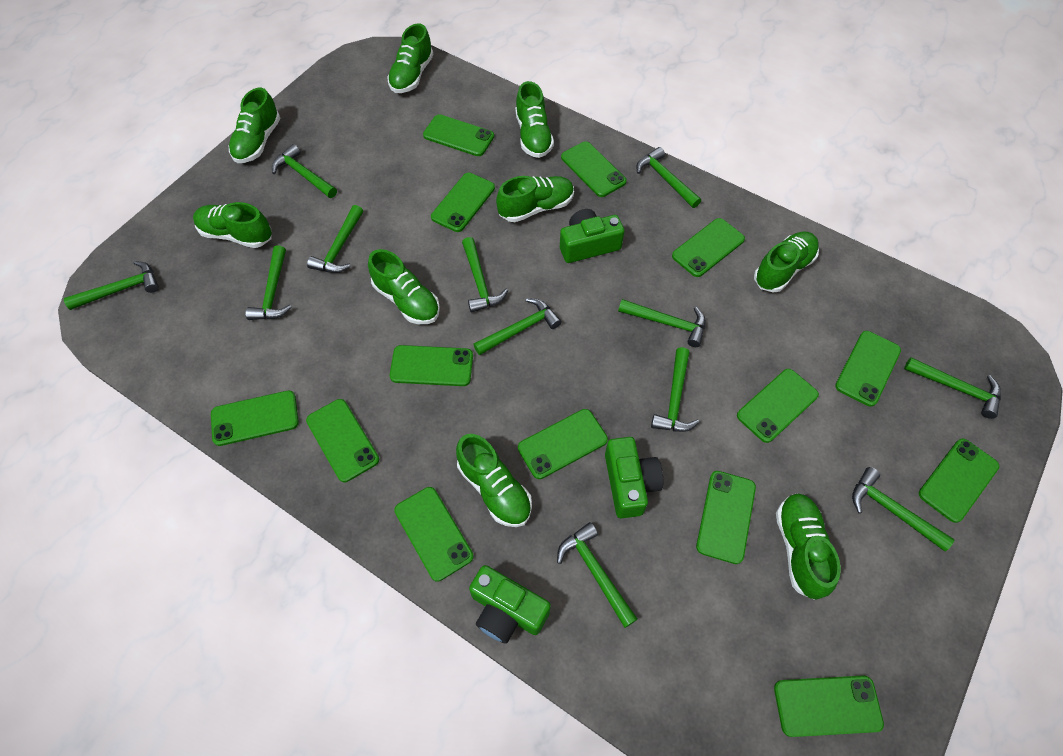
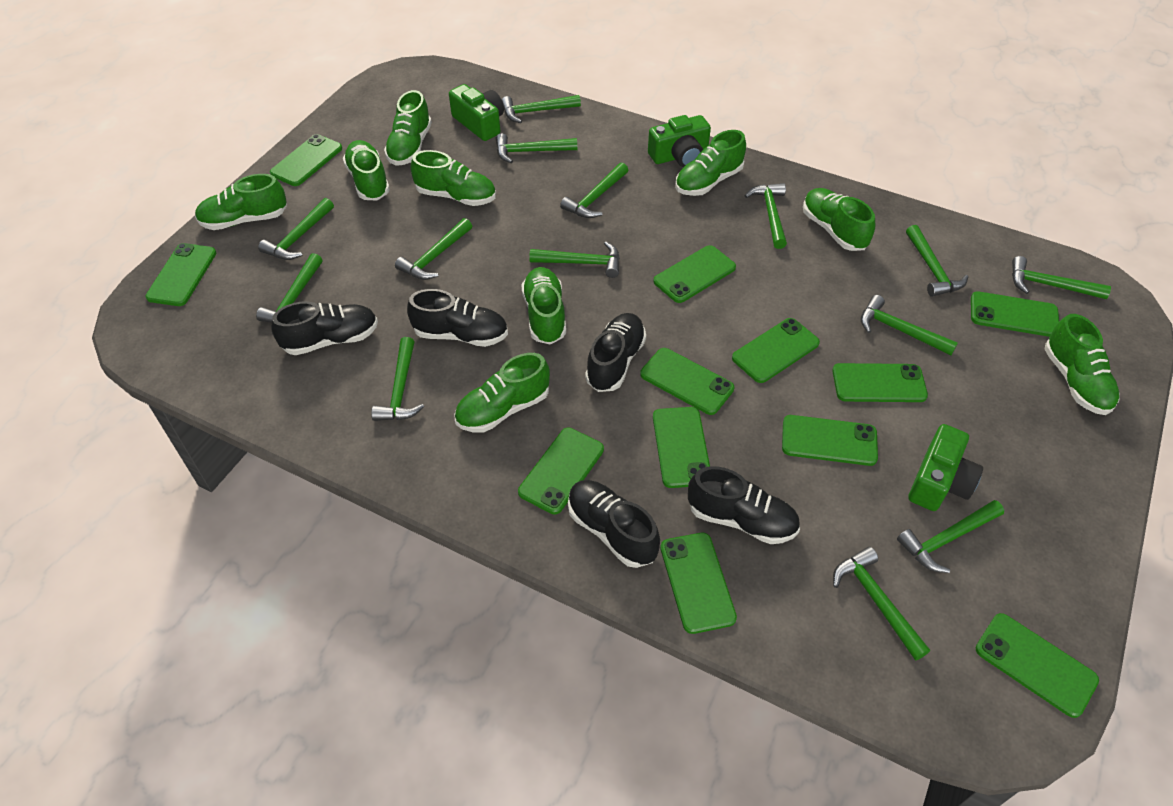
black shoe: 0 -> 5
green hammer: 12 -> 14
green phone: 14 -> 12

